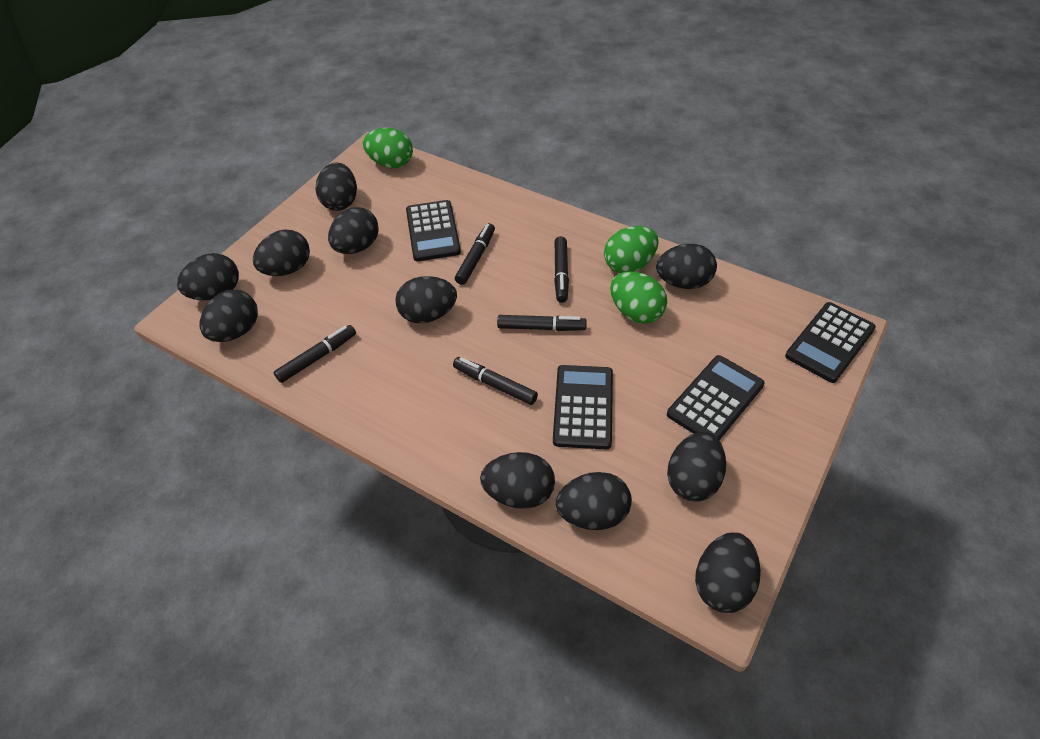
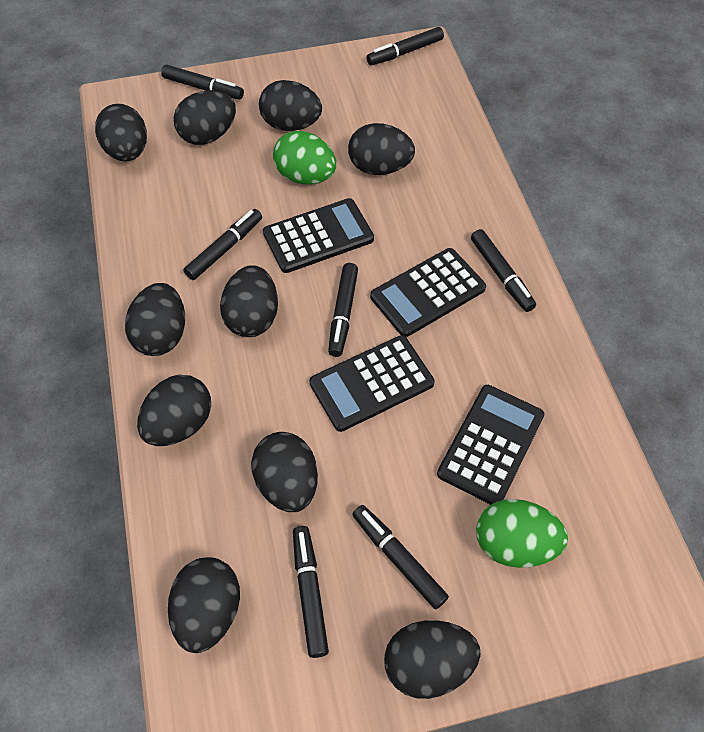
black egg: 11 -> 10
black marker: 5 -> 7
green egg: 3 -> 2

